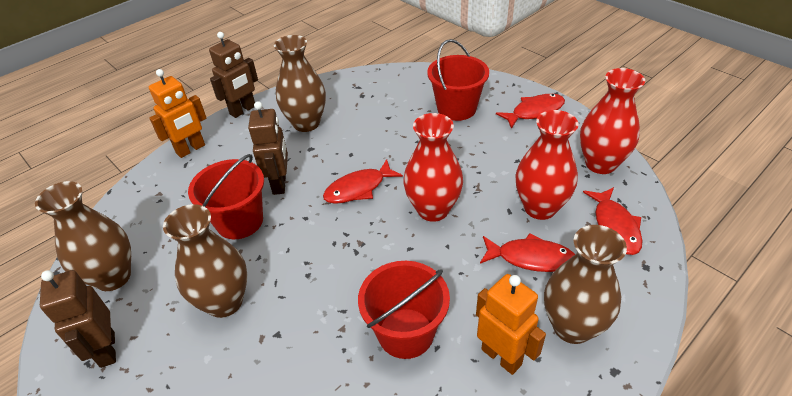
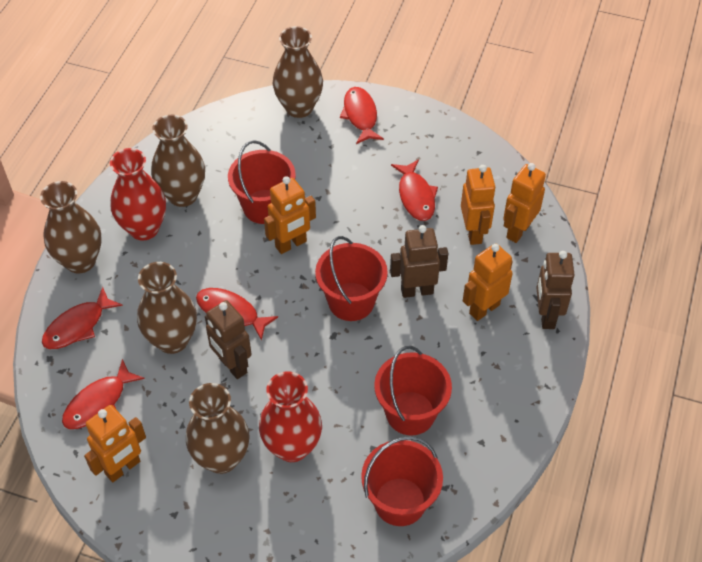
brown vase: 4 -> 5
orange robot: 2 -> 5
red bucket: 3 -> 4
red fish: 4 -> 5
red vase: 3 -> 2

